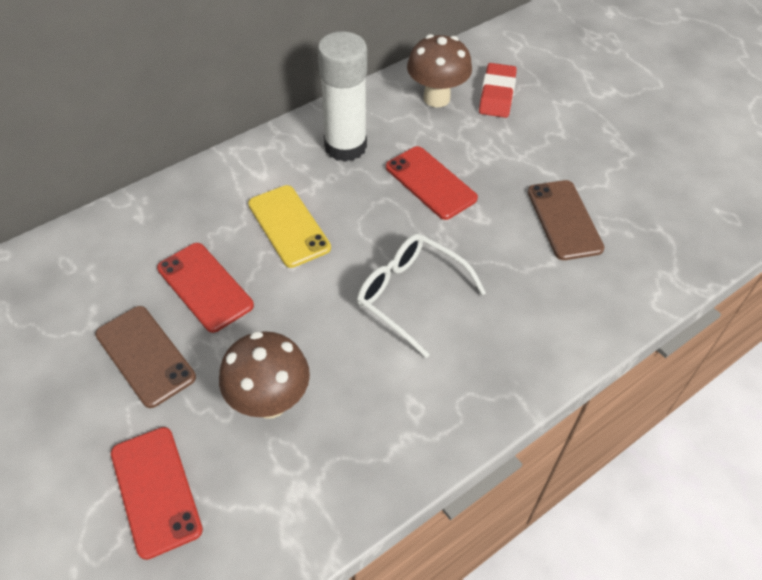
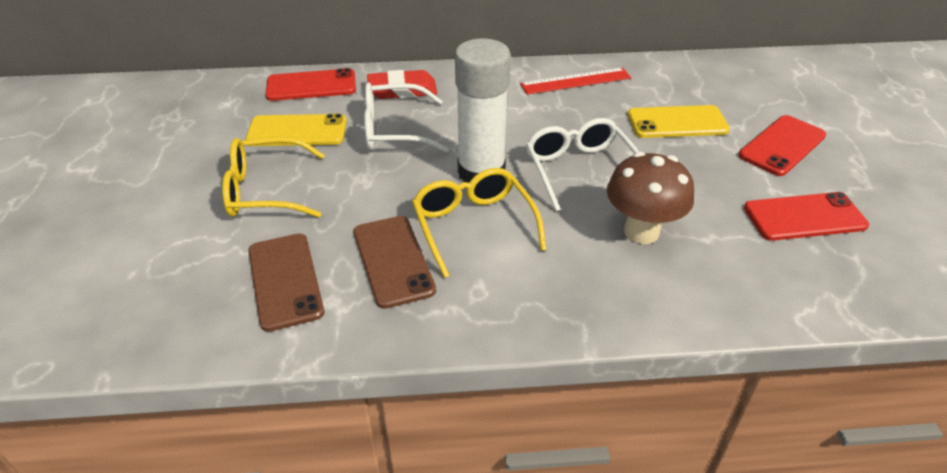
brown mushroom: 2 -> 1
red ruler: 0 -> 1
white glasses: 1 -> 2
yellow glasses: 0 -> 2
yellow phone: 1 -> 2

